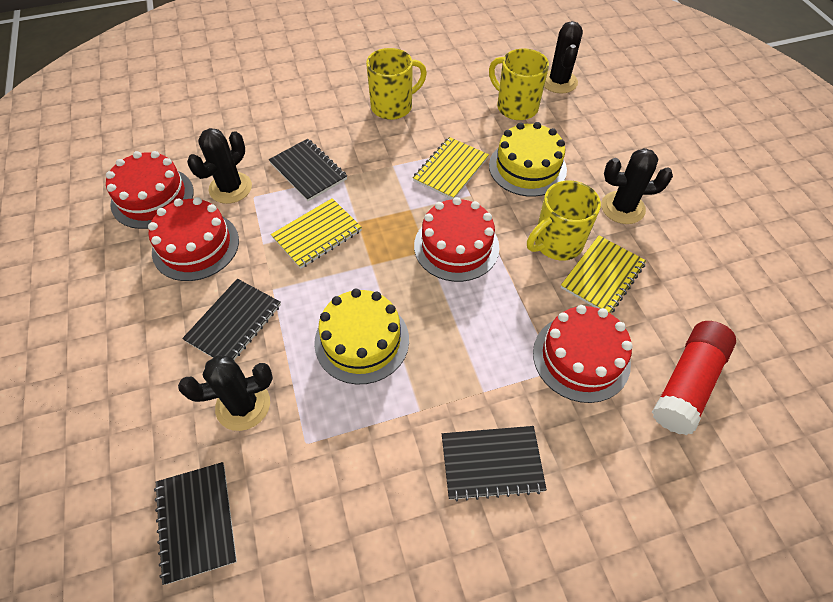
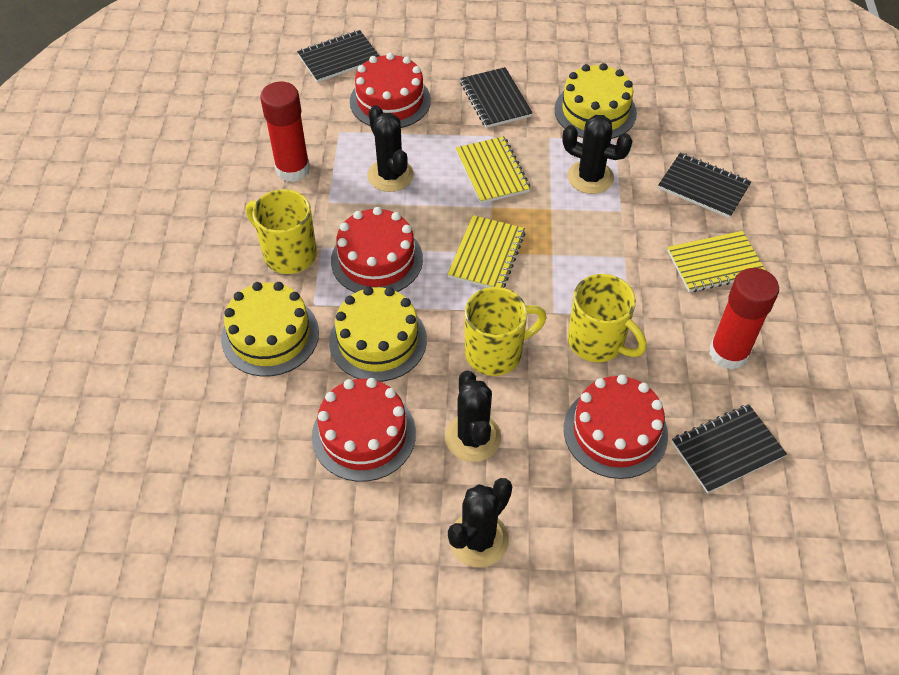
red glue stick: 1 -> 2
yellow cake: 2 -> 3

